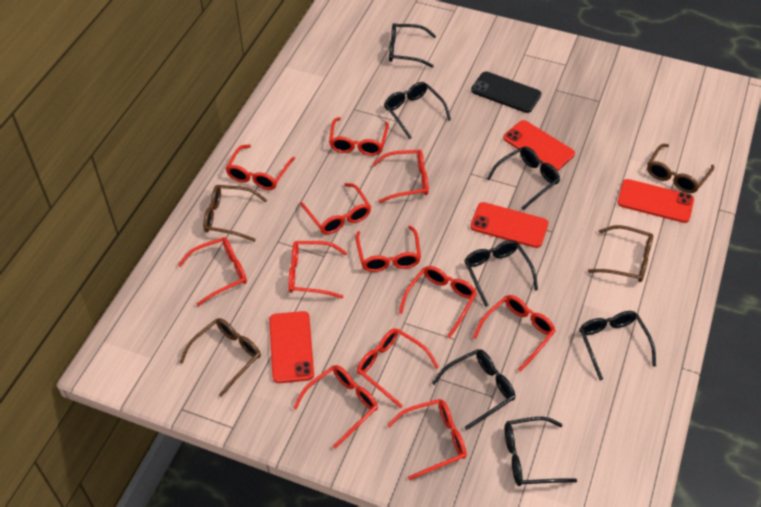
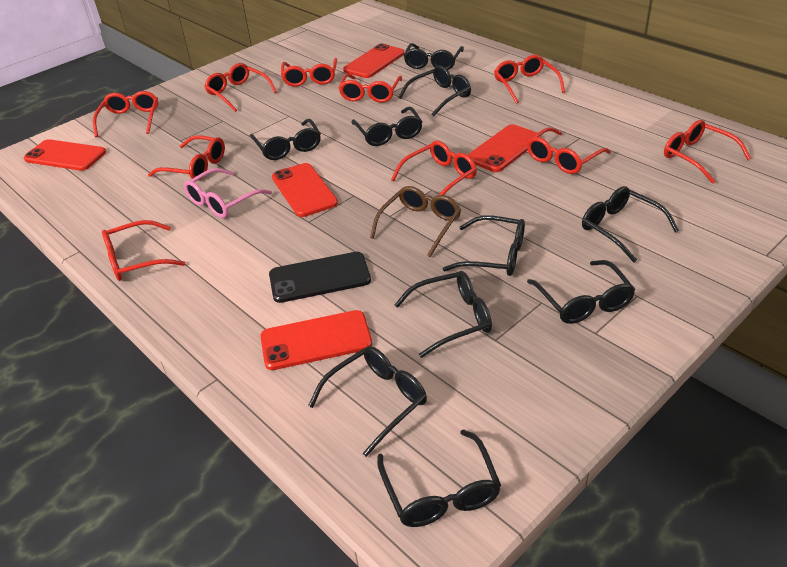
black glasses: 7 -> 10
brown glasses: 4 -> 1
pink glasses: 0 -> 1
red glasses: 12 -> 10
red phone: 4 -> 5

